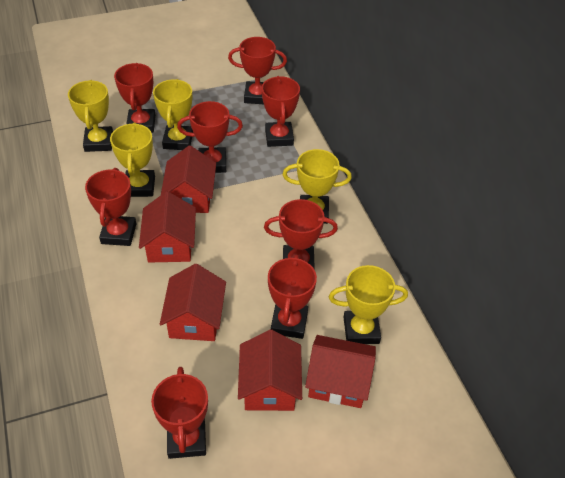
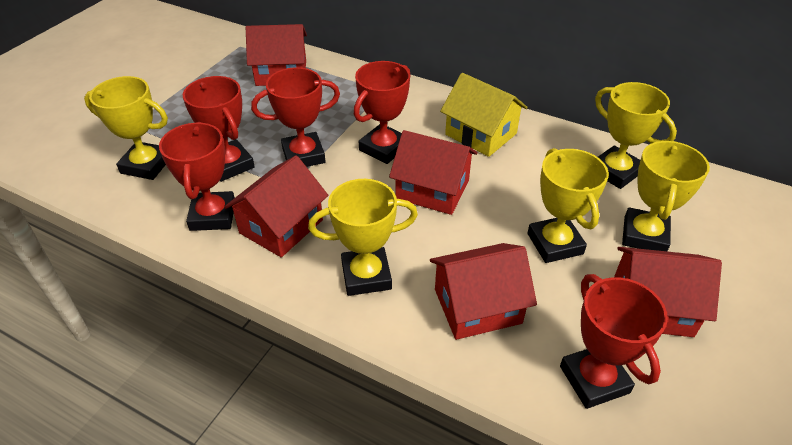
red trophy: 8 -> 5
yellow house: 0 -> 1

